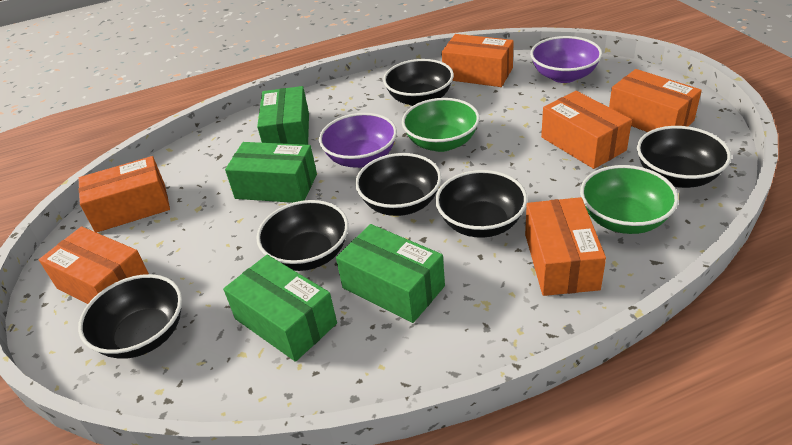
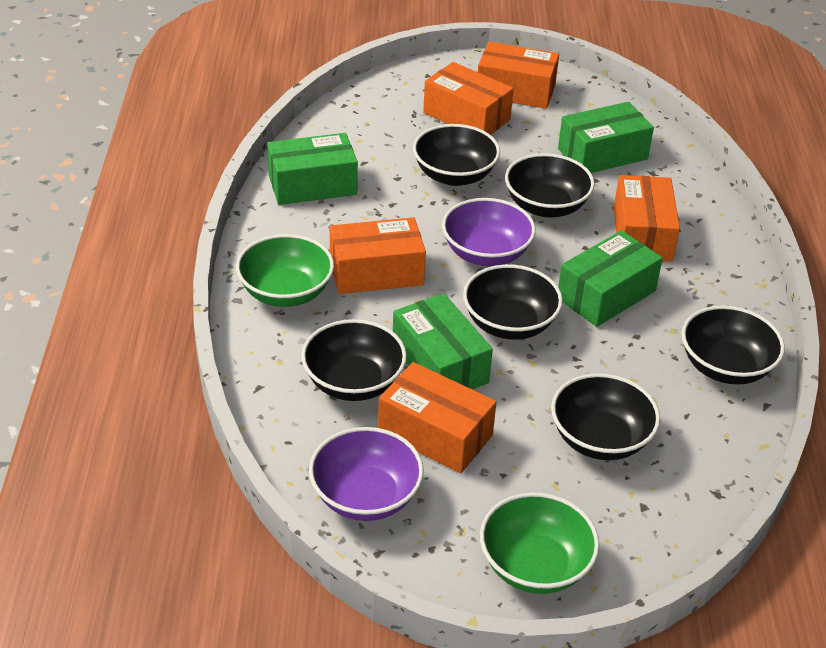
orange box: 6 -> 5

